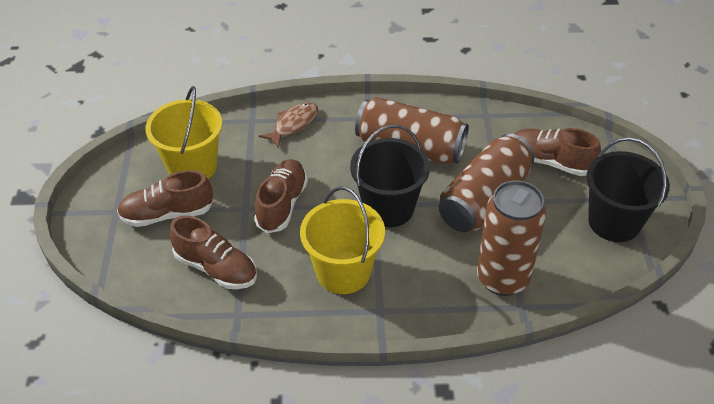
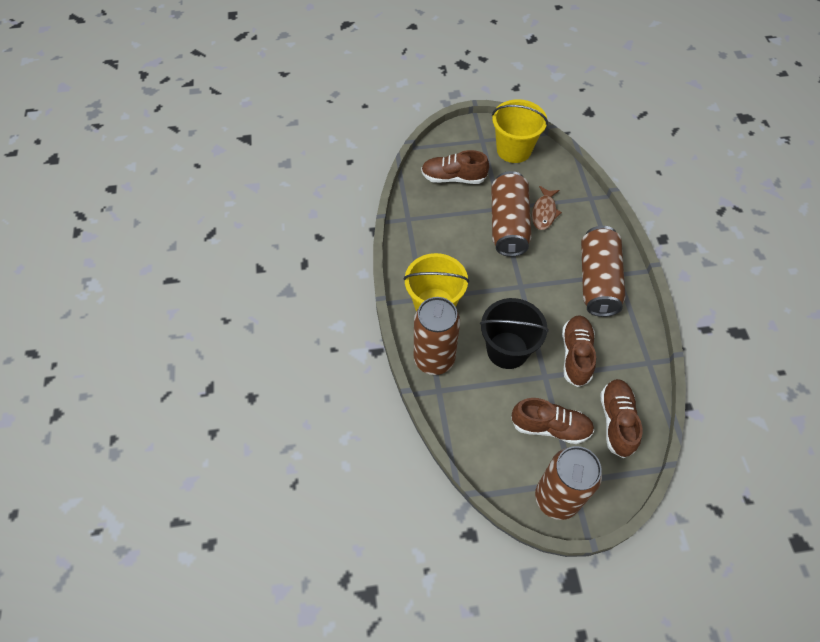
black bucket: 2 -> 1
brown can: 3 -> 4

